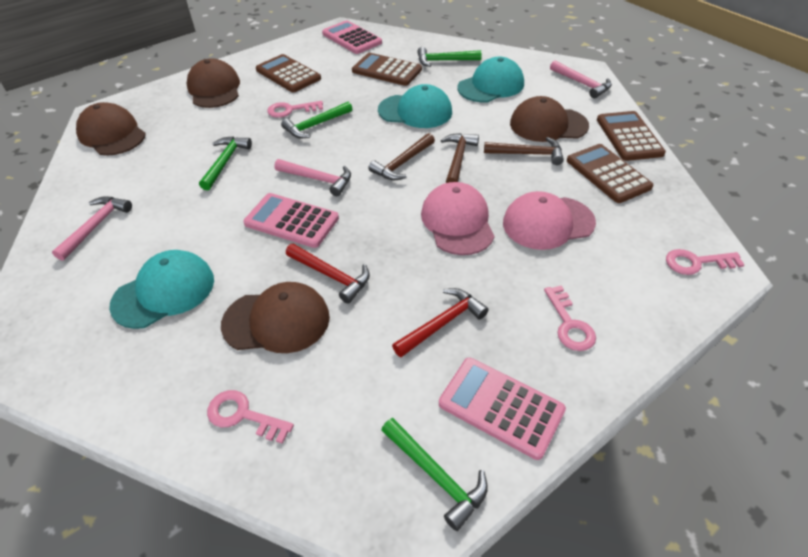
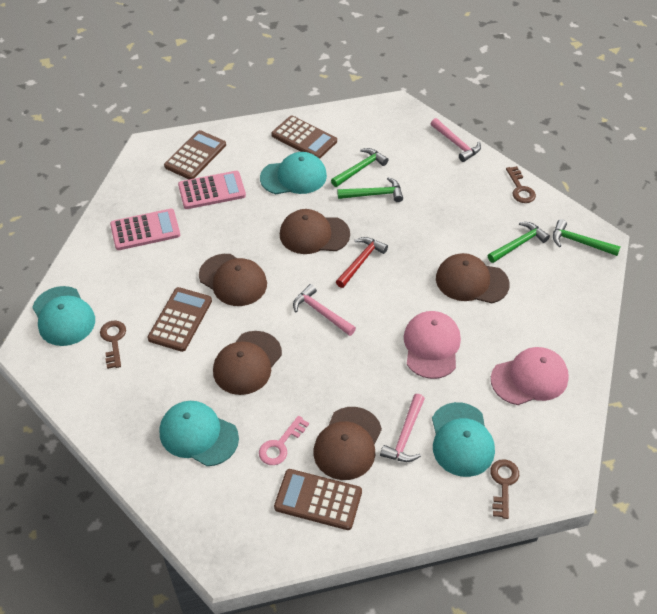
brown cap: 4 -> 5
brown hammer: 3 -> 0
brown key: 0 -> 3
pink calculator: 3 -> 2
pink key: 4 -> 1
red hammer: 2 -> 1
turquoise cap: 3 -> 4

